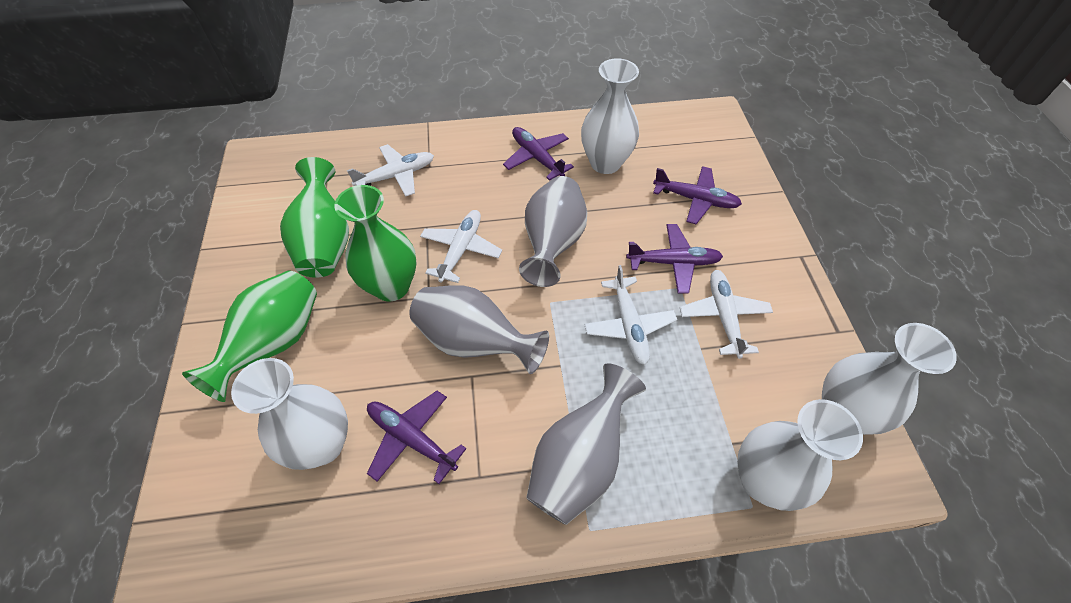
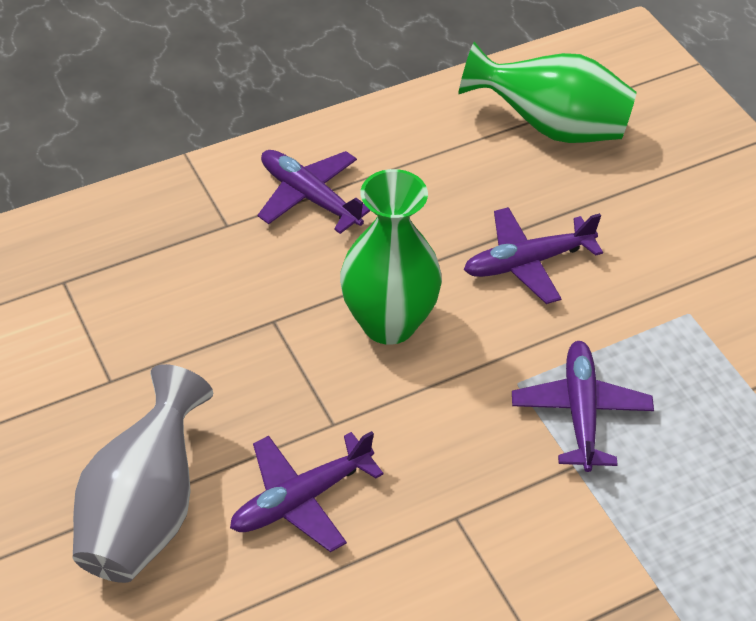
green vase: 3 -> 2
grey vase: 3 -> 1
white plane: 4 -> 0
white vase: 4 -> 0

